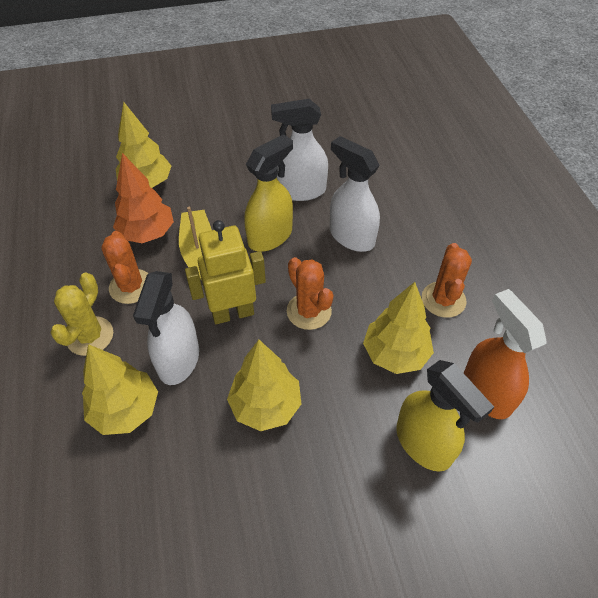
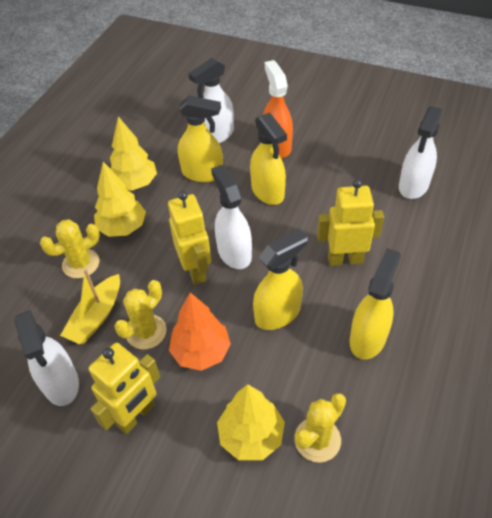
orange cactus: 3 -> 0
white spray bottle: 3 -> 4
yellow cactus: 1 -> 3
yellow robot: 1 -> 3
yellow spray bottle: 2 -> 4
yellow tree: 4 -> 3

